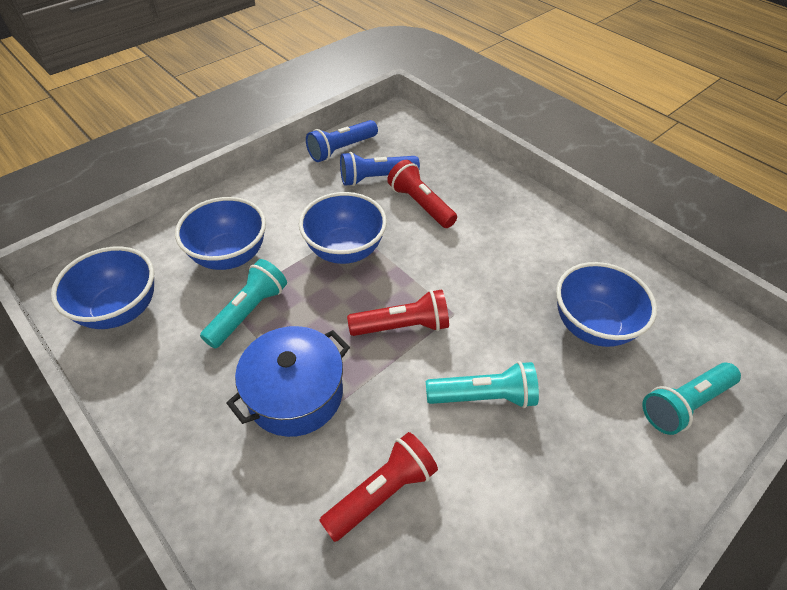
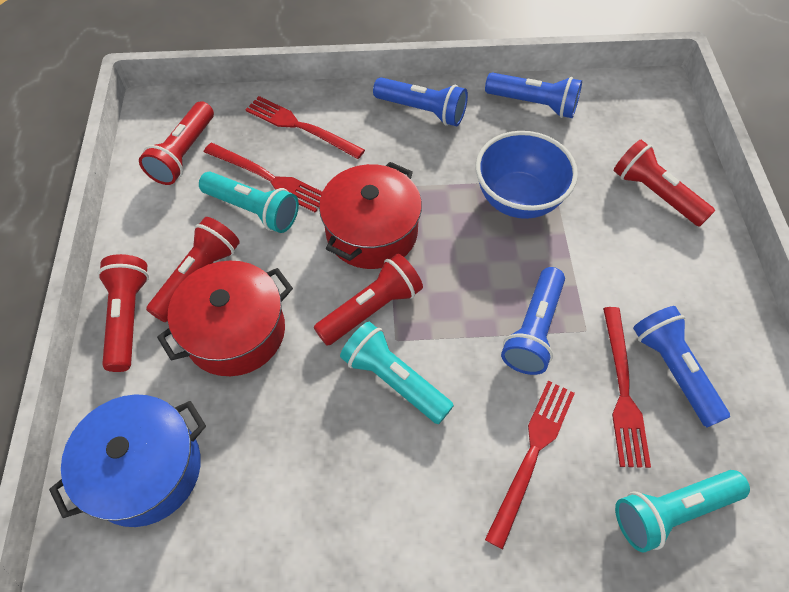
blue bowl: 4 -> 1
blue flashlight: 2 -> 4
red flashlight: 3 -> 5
red fork: 0 -> 4
red pot: 0 -> 2

